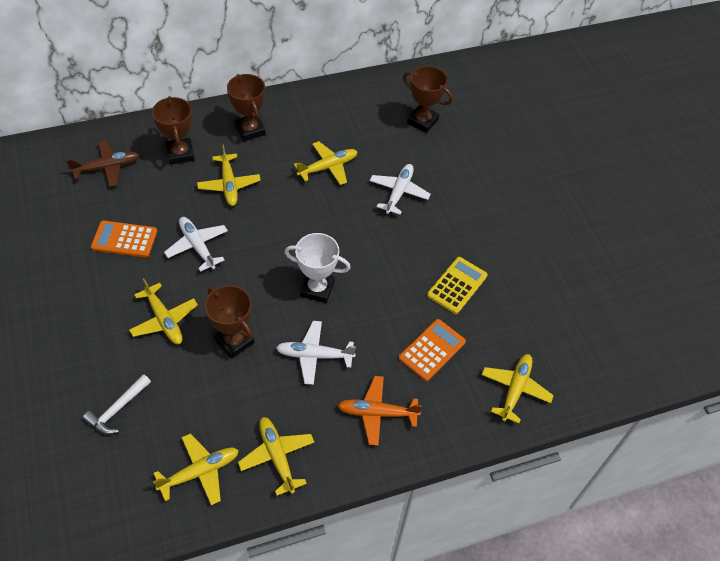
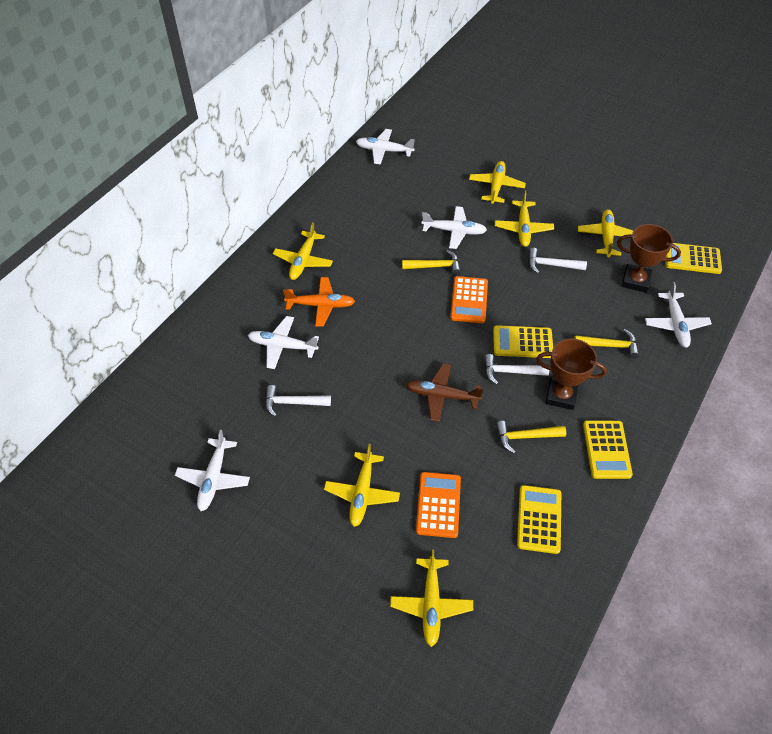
brown trophy: 4 -> 2
white hammer: 1 -> 3
white plane: 3 -> 5
white trophy: 1 -> 0
yellow calculator: 1 -> 4
yellow hammer: 0 -> 3

